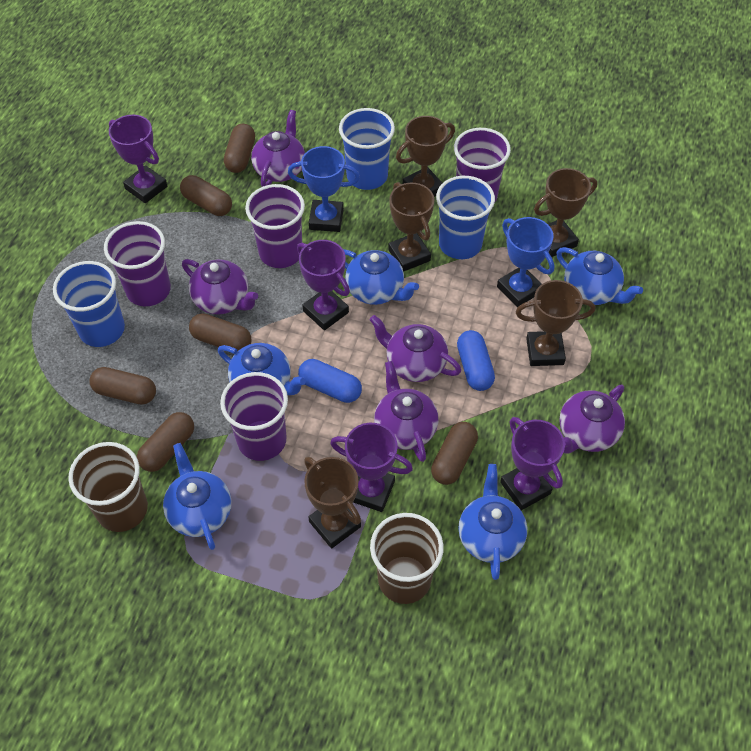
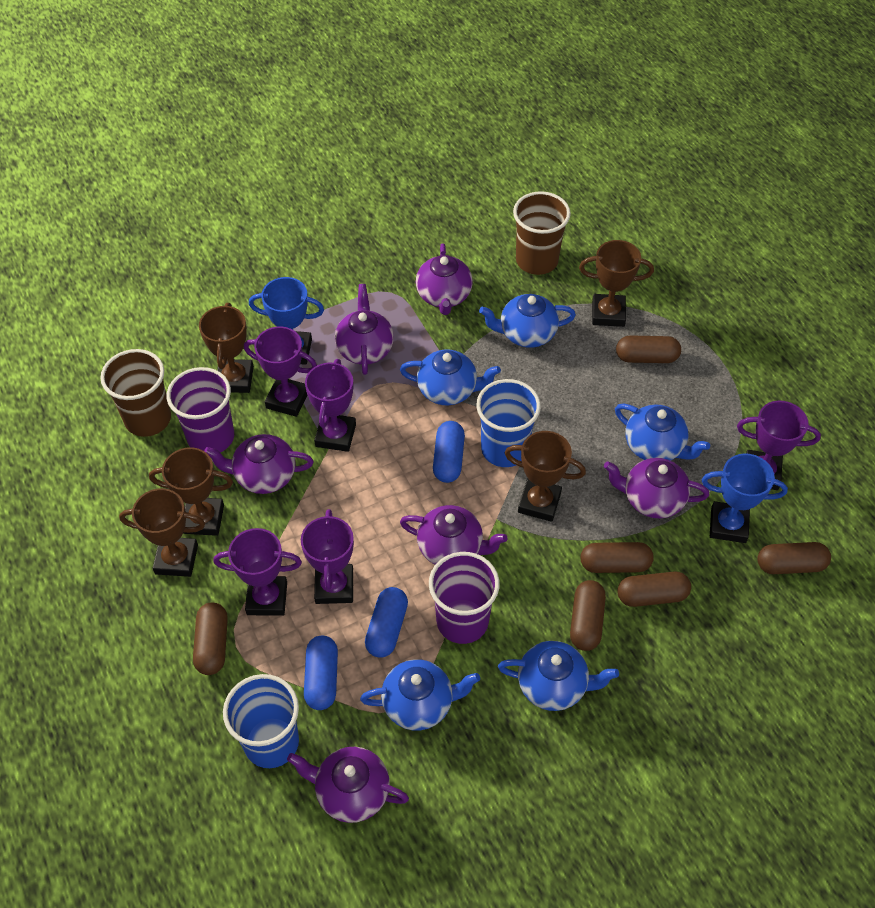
blue capsule: 2 -> 3
blue cup: 3 -> 2
purple cup: 4 -> 2
purple teapot: 5 -> 6
purple trophy: 4 -> 5

